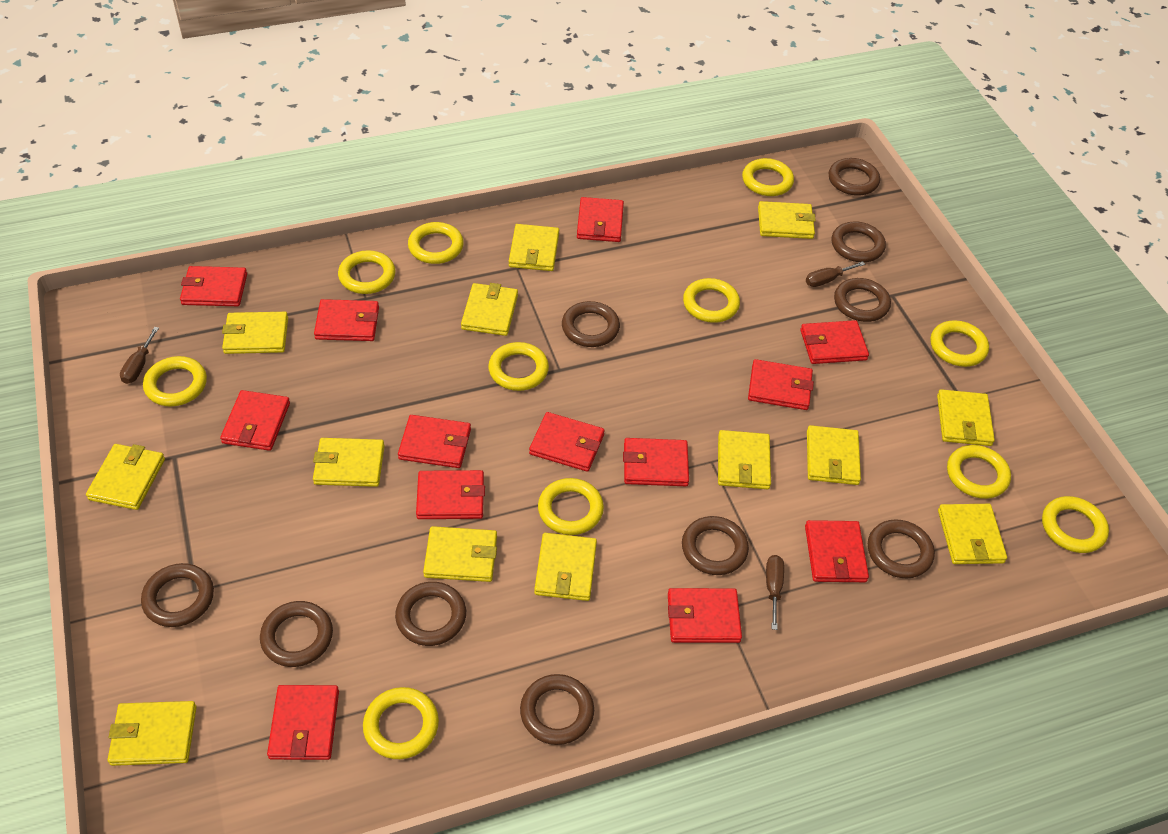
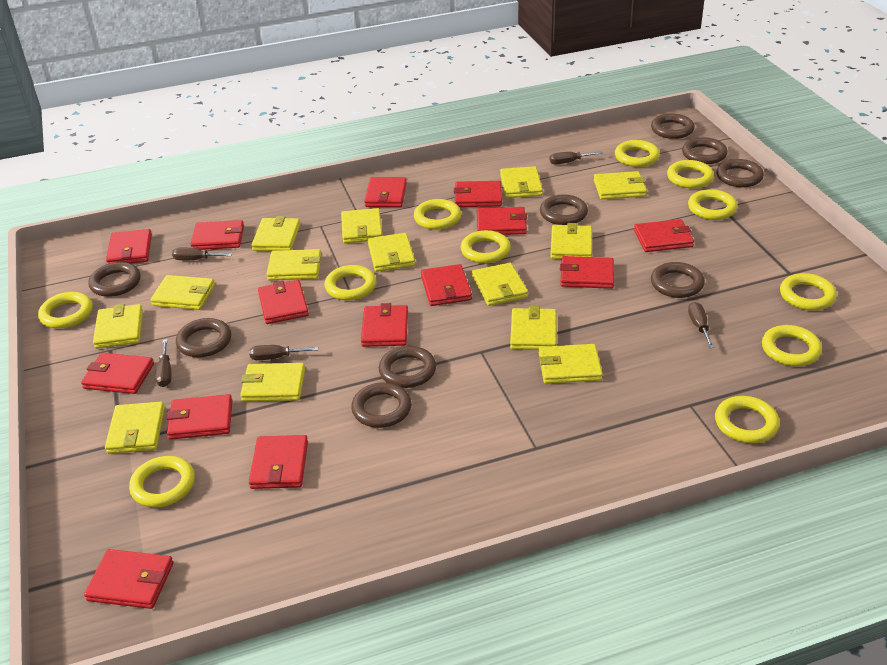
brown ring: 10 -> 9
brown screwdriver: 3 -> 5
red wallet: 13 -> 14
yellow wallet: 13 -> 14

